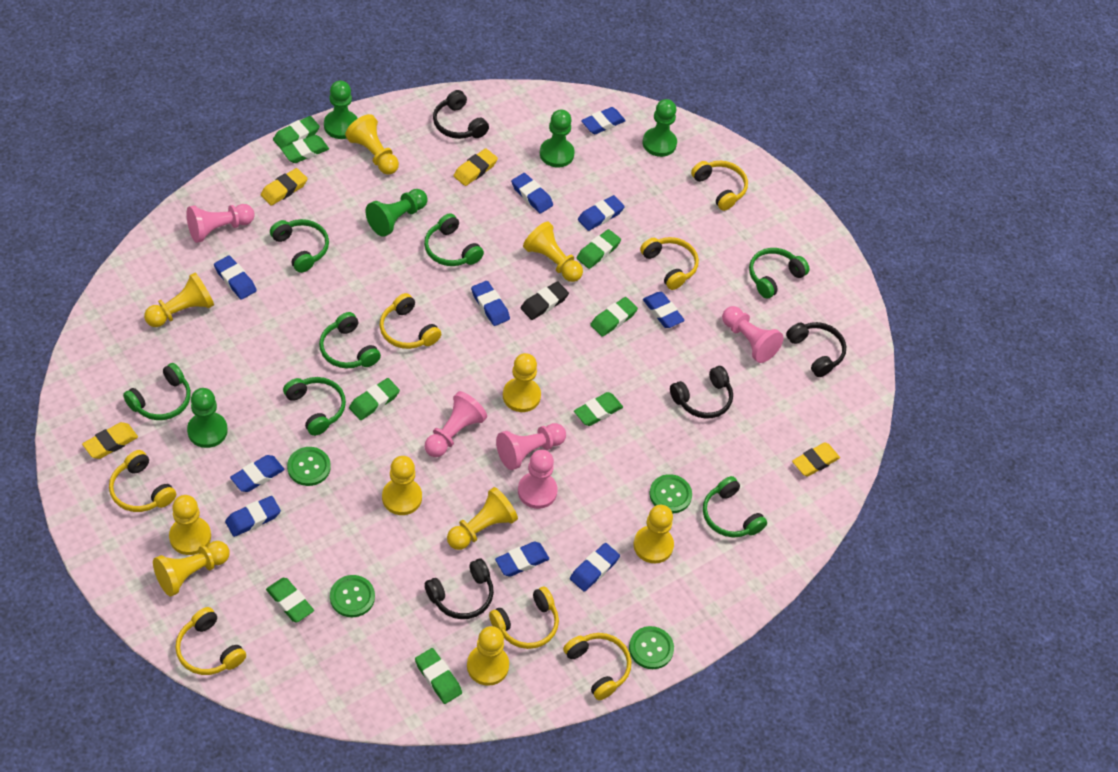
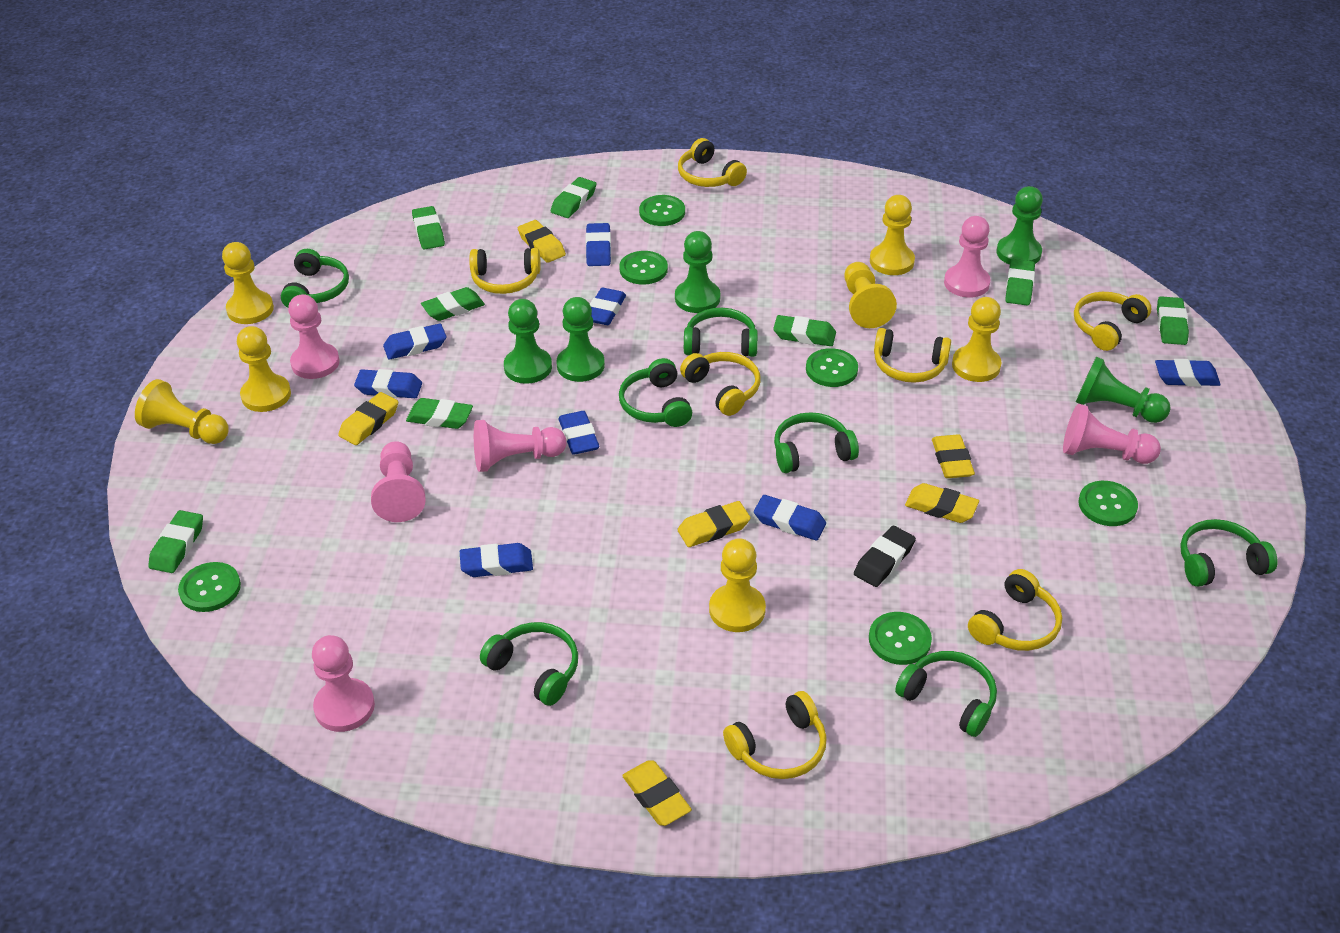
black headphones: 4 -> 0
blue eraser: 10 -> 8
green button: 4 -> 6
pink pawn: 5 -> 6
yellow eraser: 4 -> 6
yellow pawn: 10 -> 7

